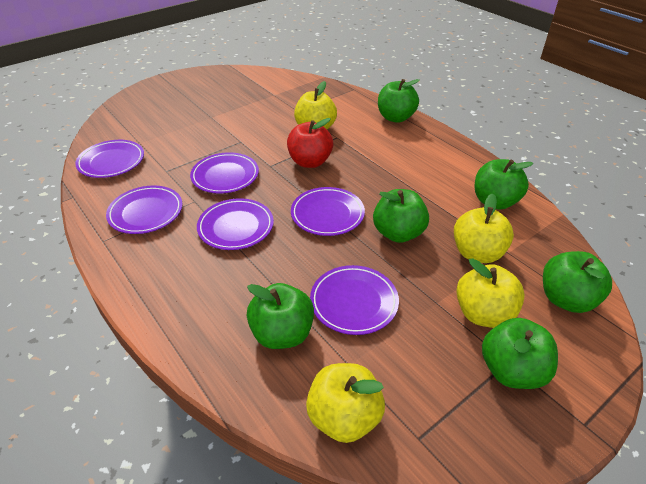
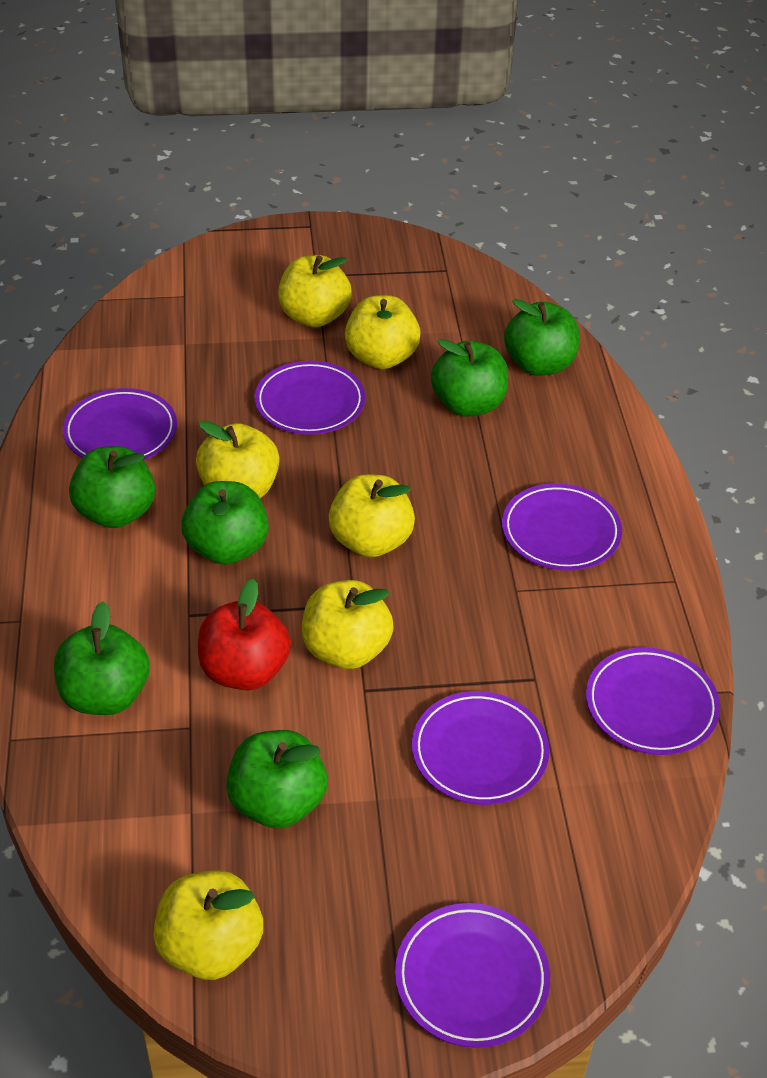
yellow apple: 4 -> 6

